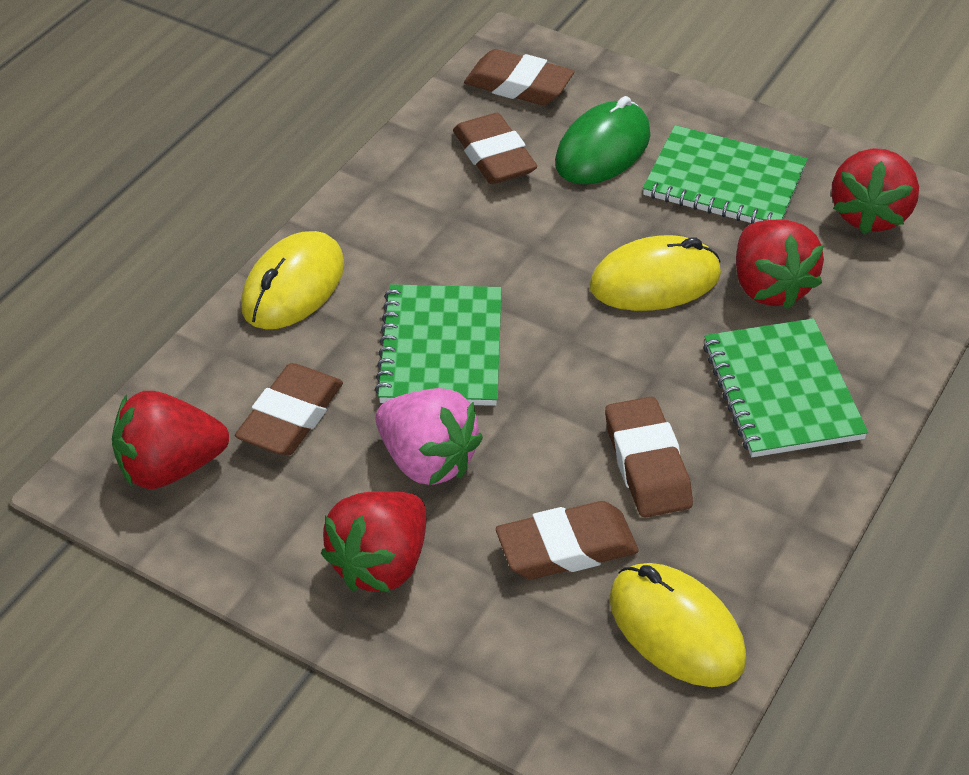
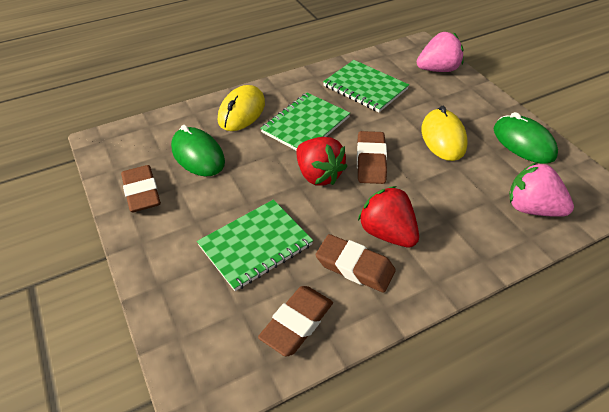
brown eraser: 5 -> 4
green mouse: 1 -> 2
pink strawberry: 1 -> 2
red strawberry: 4 -> 2
yellow mouse: 3 -> 2

